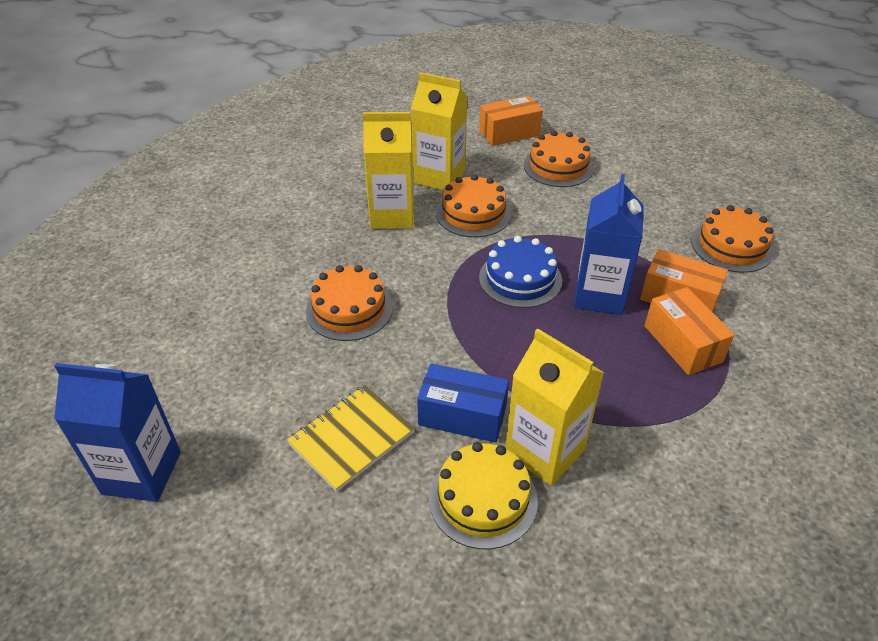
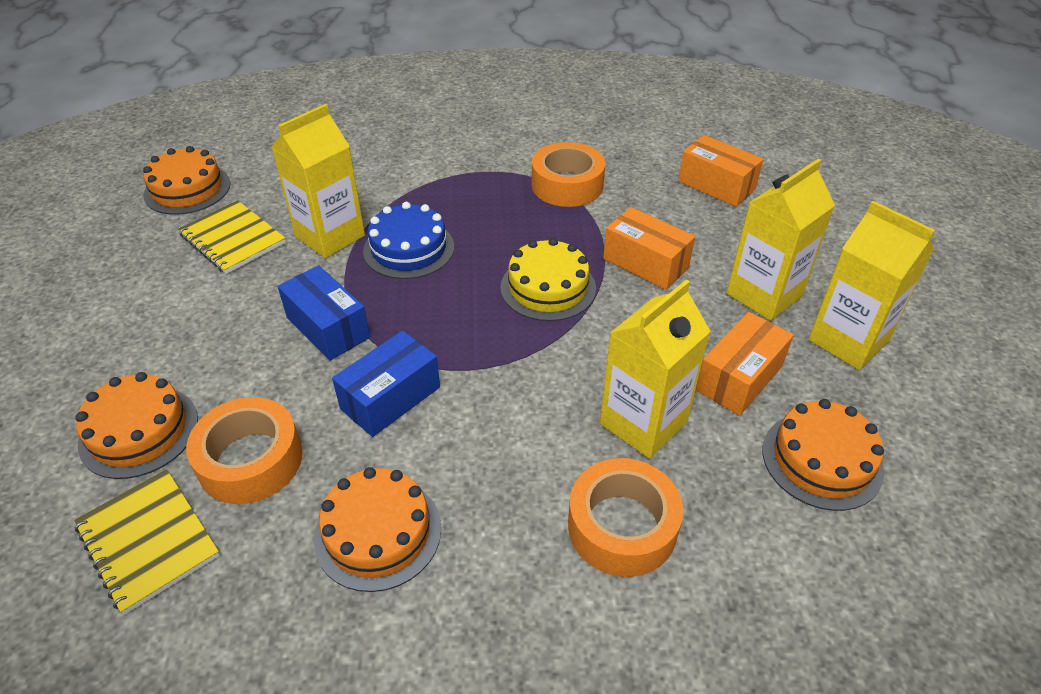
blue box: 1 -> 2
blue carton: 2 -> 0
orange tape: 0 -> 3
yellow carton: 3 -> 4
yellow notebook: 1 -> 2

